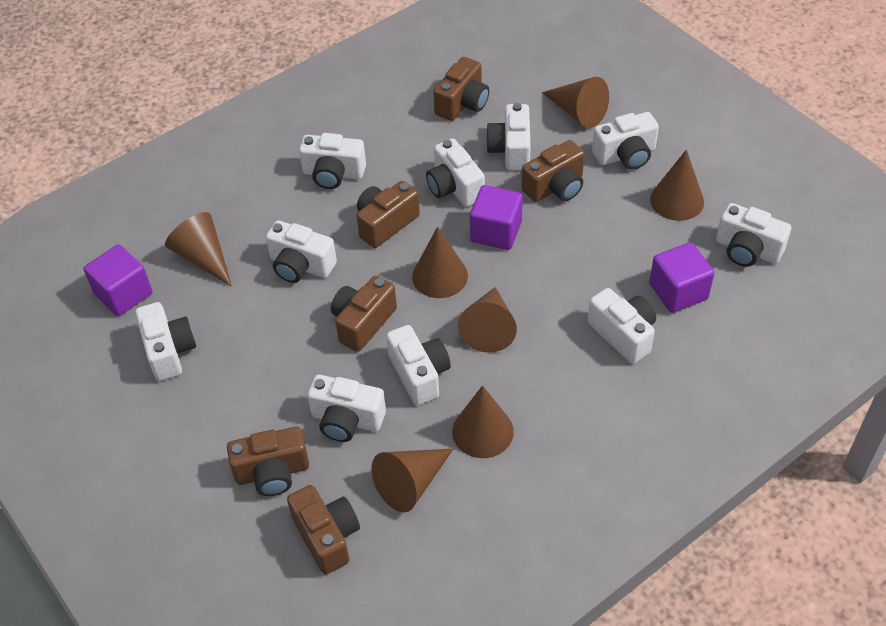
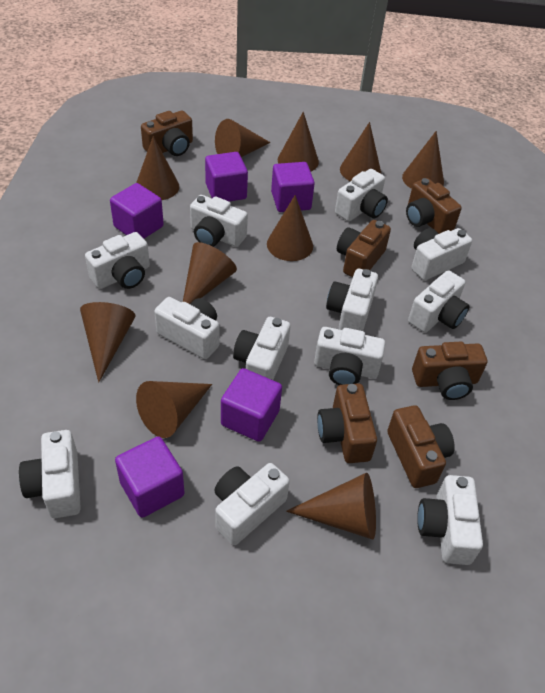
brown cone: 7 -> 10
purple cube: 3 -> 5
white camera: 10 -> 12

